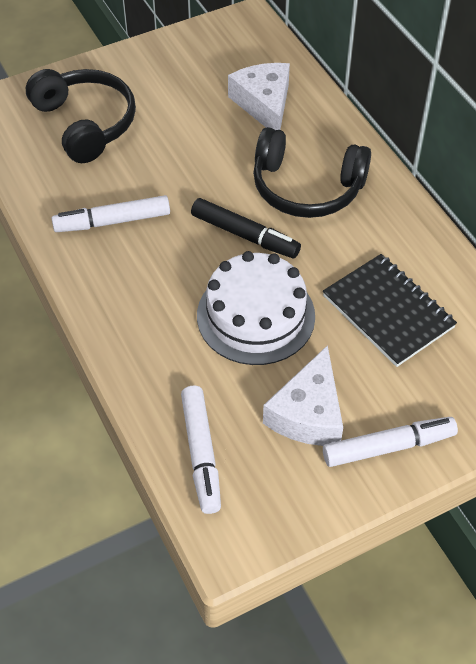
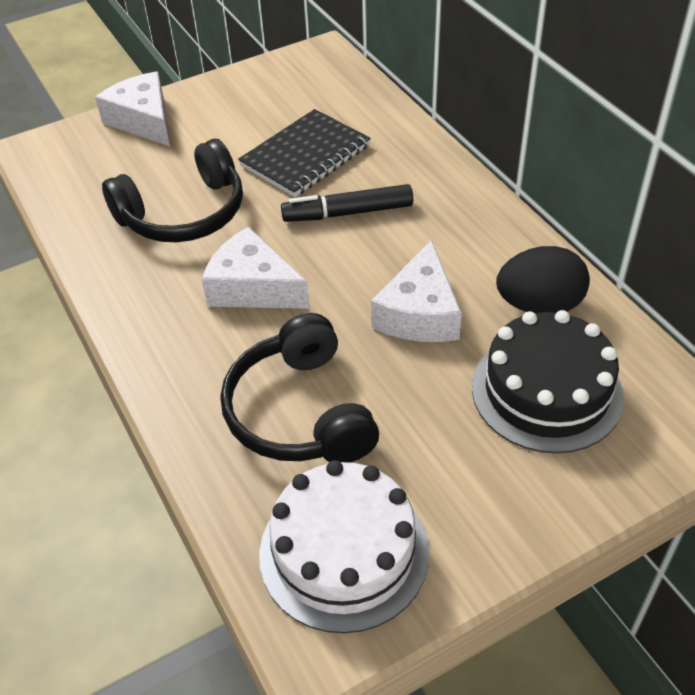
black cake: 0 -> 1
black egg: 0 -> 1
white cheese: 2 -> 3
white marker: 3 -> 0

